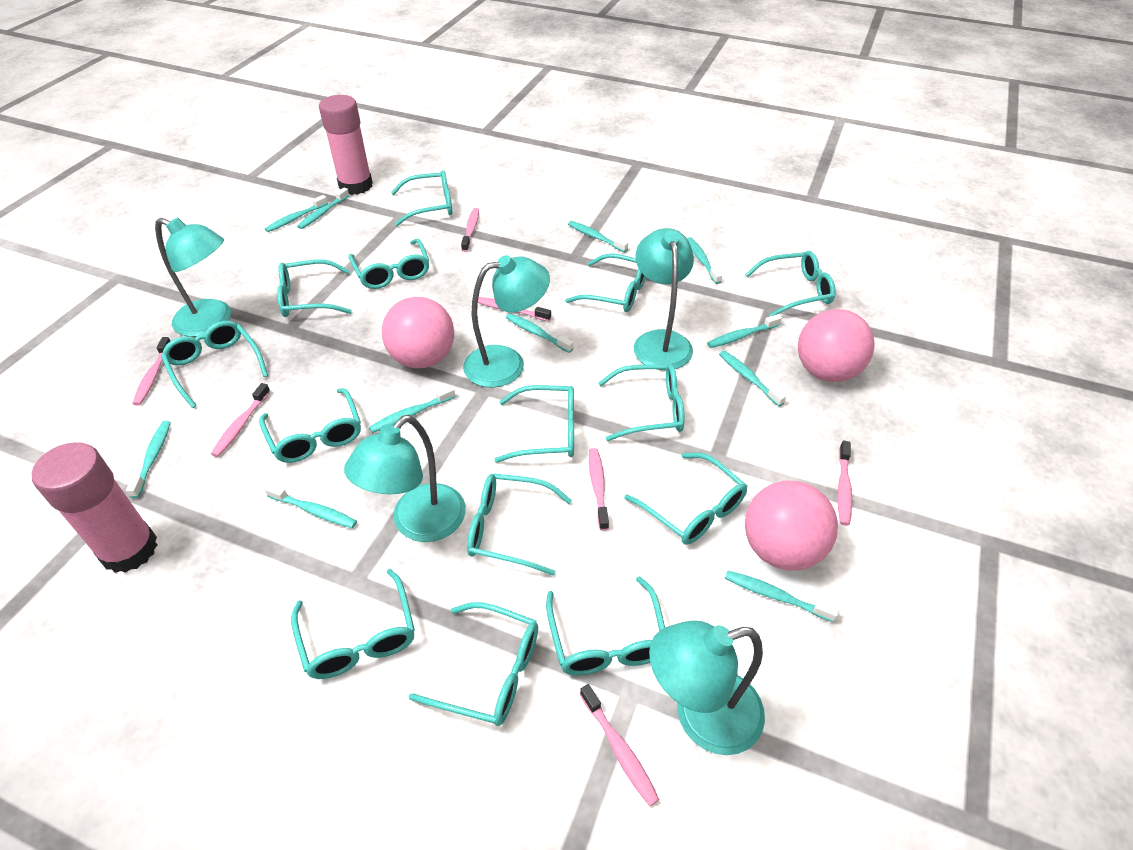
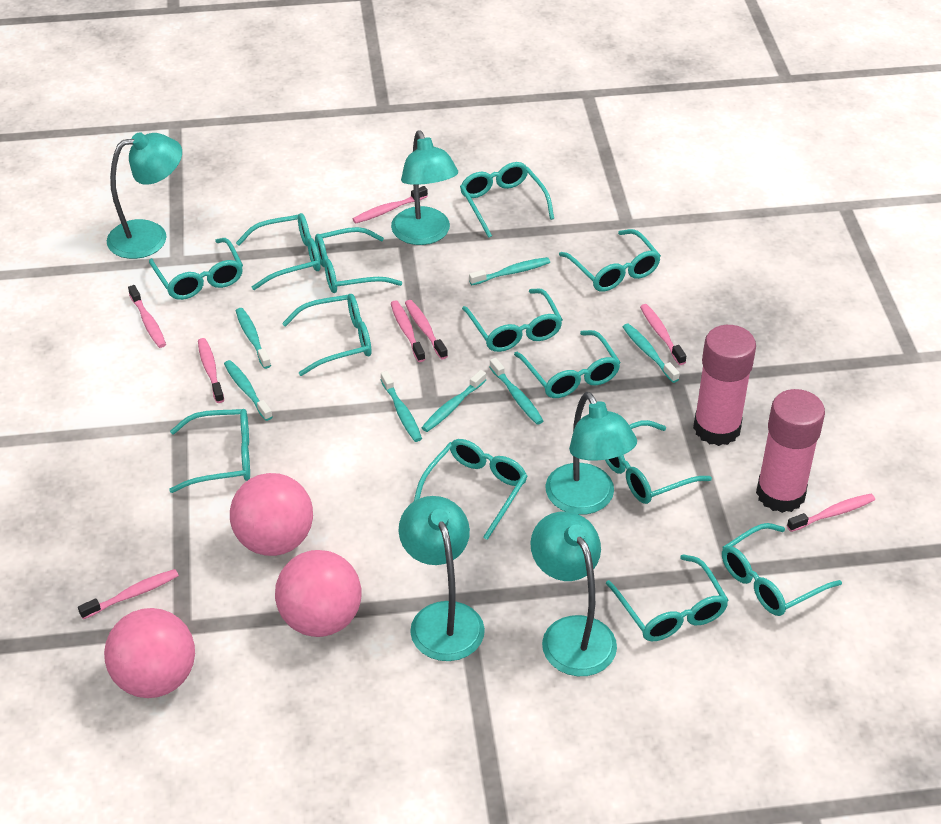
pink toothbrush: 7 -> 8
turquoise glasses: 14 -> 13
turquoise toothbrush: 11 -> 7

